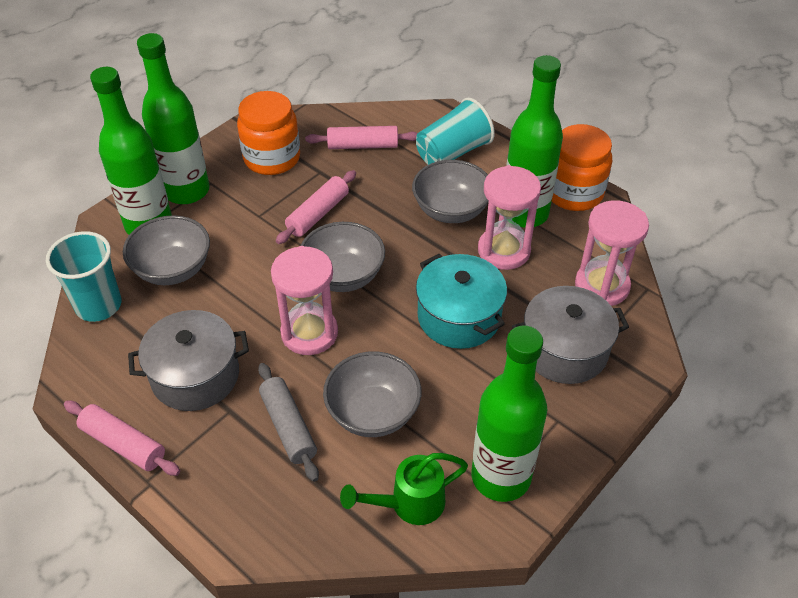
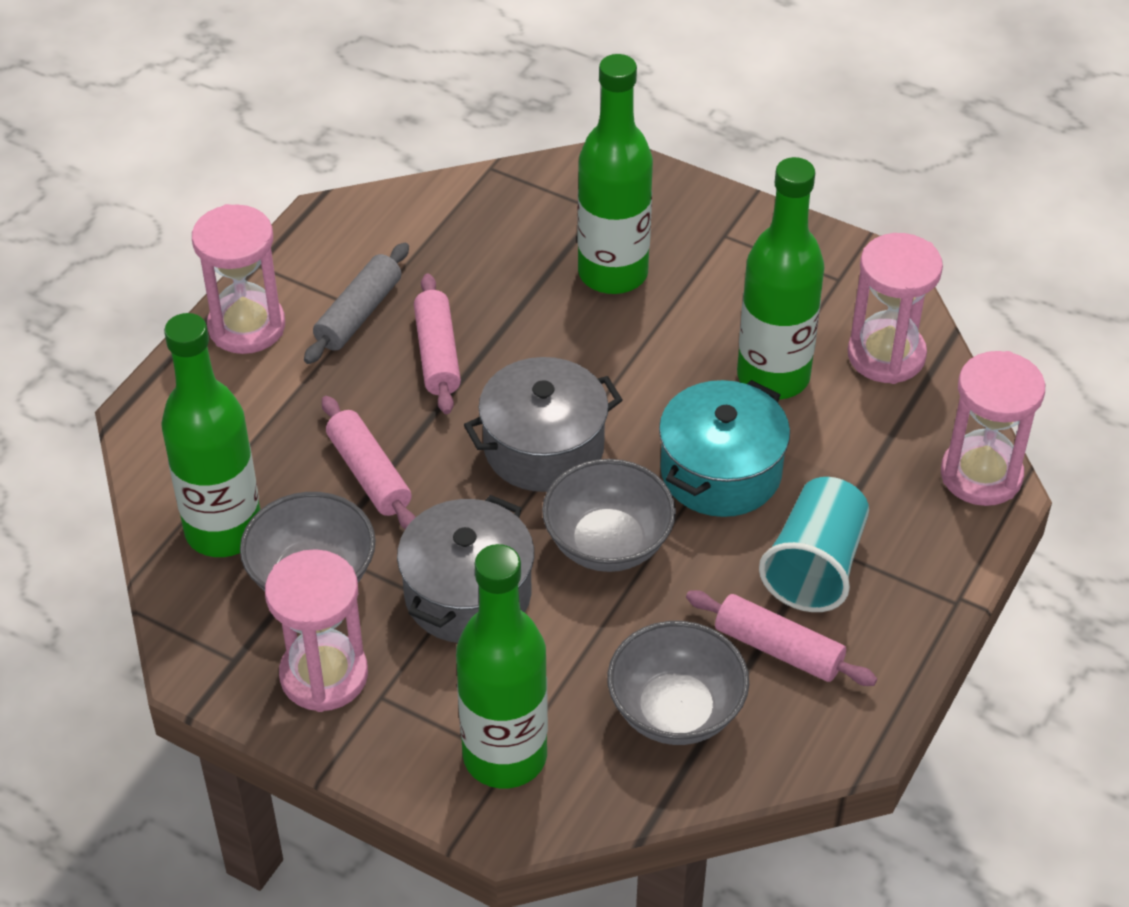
green watering can: 1 -> 0
grey bowl: 4 -> 3
orange jar: 2 -> 0
pink hourglass: 3 -> 4
turquoise cup: 2 -> 1

